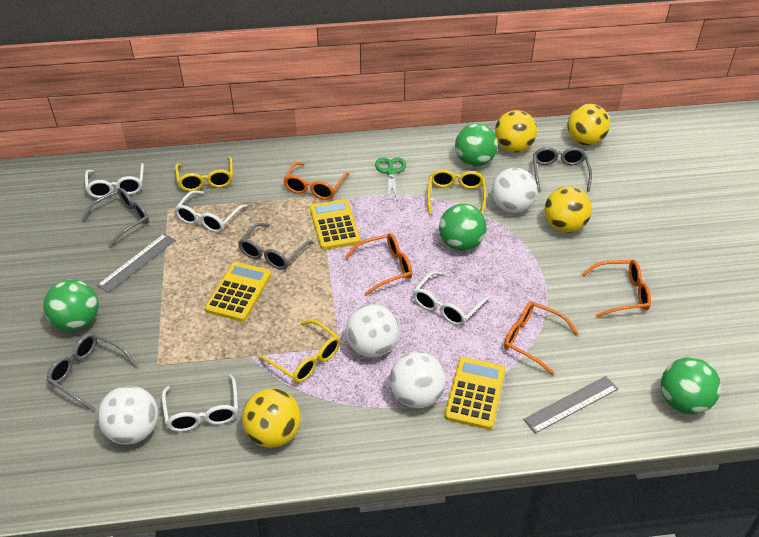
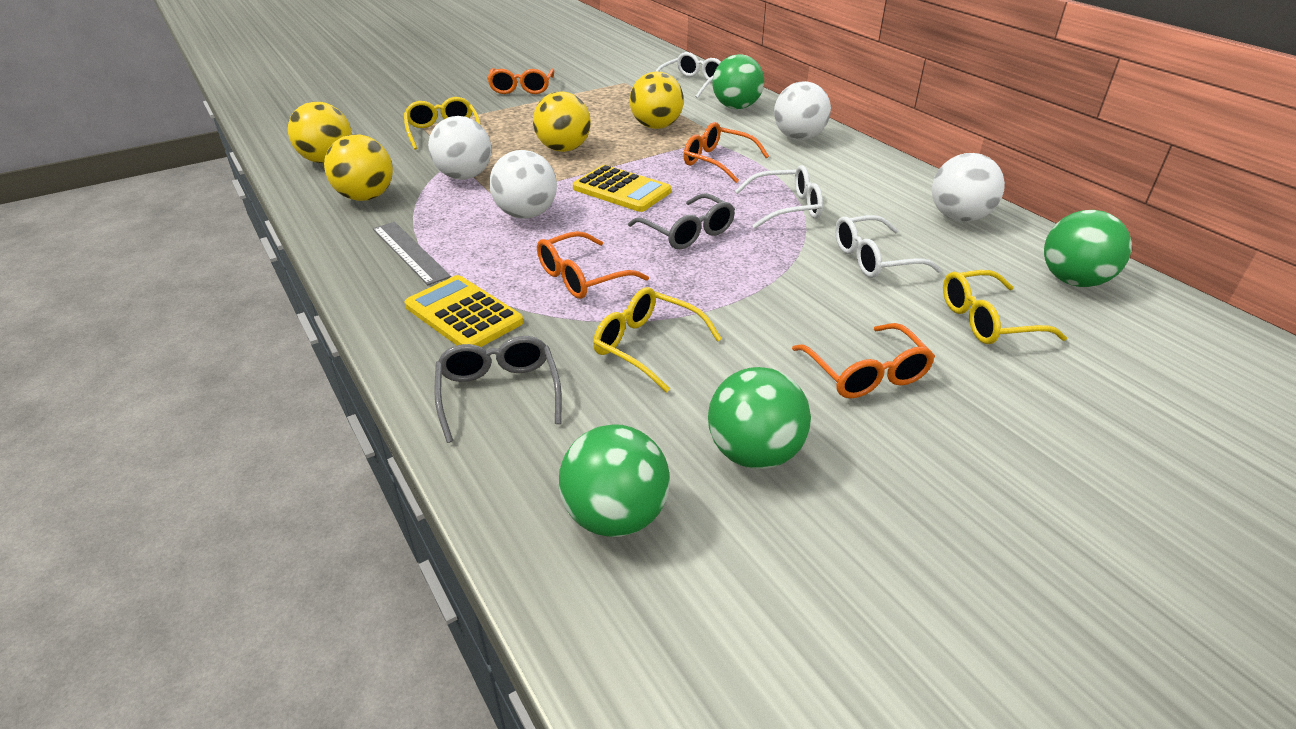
green scissors: 1 -> 0
grey glasses: 4 -> 2
grey ruler: 2 -> 1
white glasses: 4 -> 3
yellow calculator: 3 -> 2

